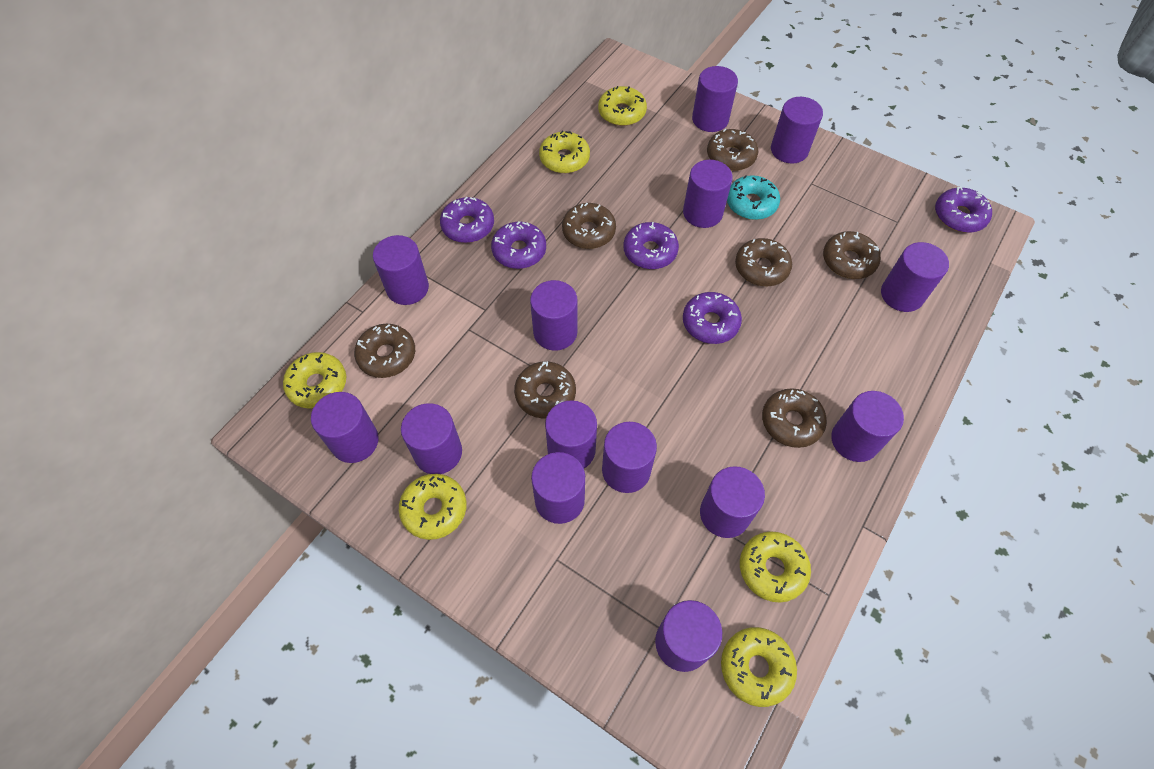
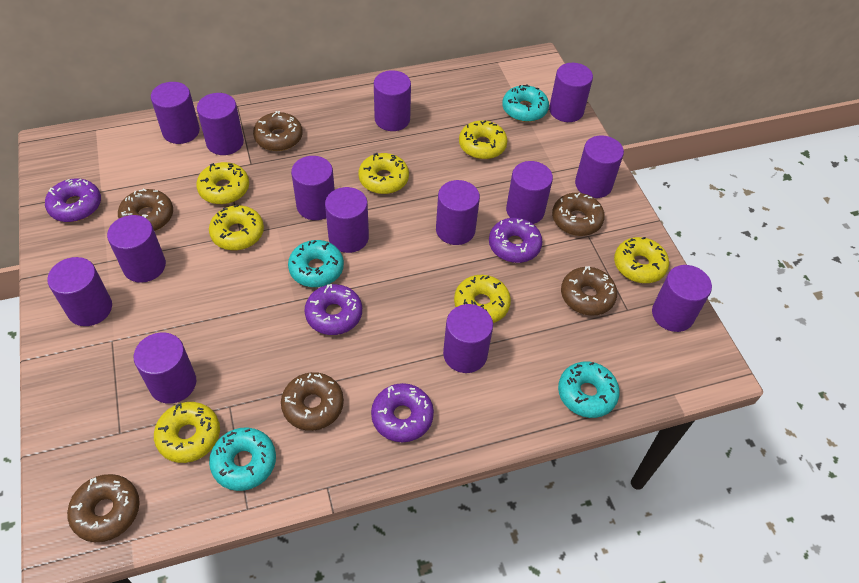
brown donut: 7 -> 6
purple donut: 5 -> 4
turquoise donut: 1 -> 4
yellow donut: 6 -> 7

